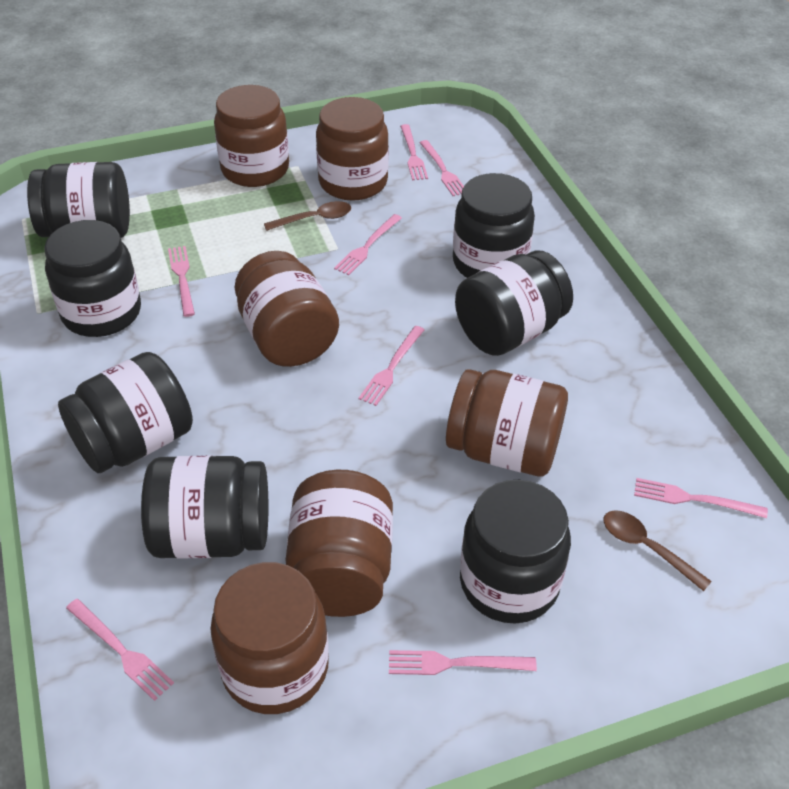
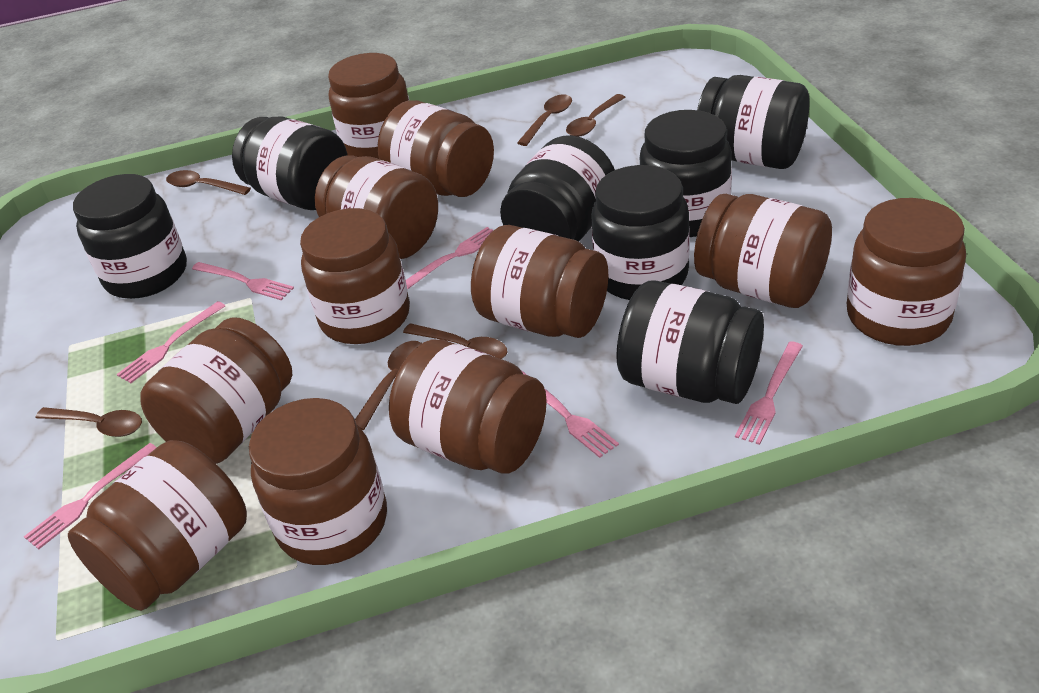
brown jar: 6 -> 11
brown spoon: 2 -> 6
pink fork: 8 -> 6

